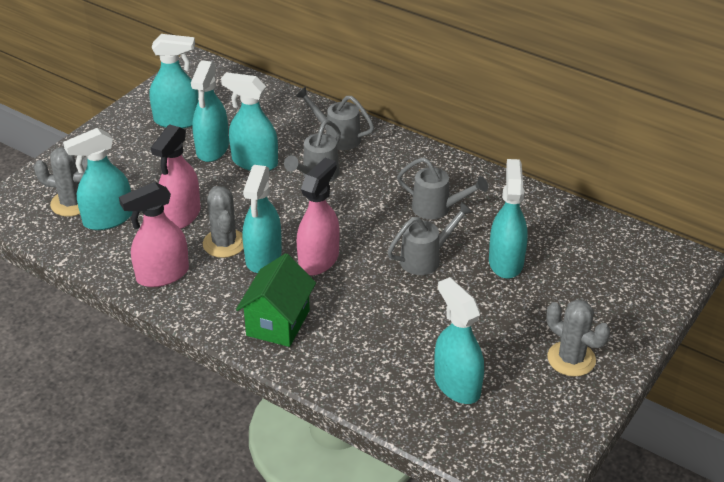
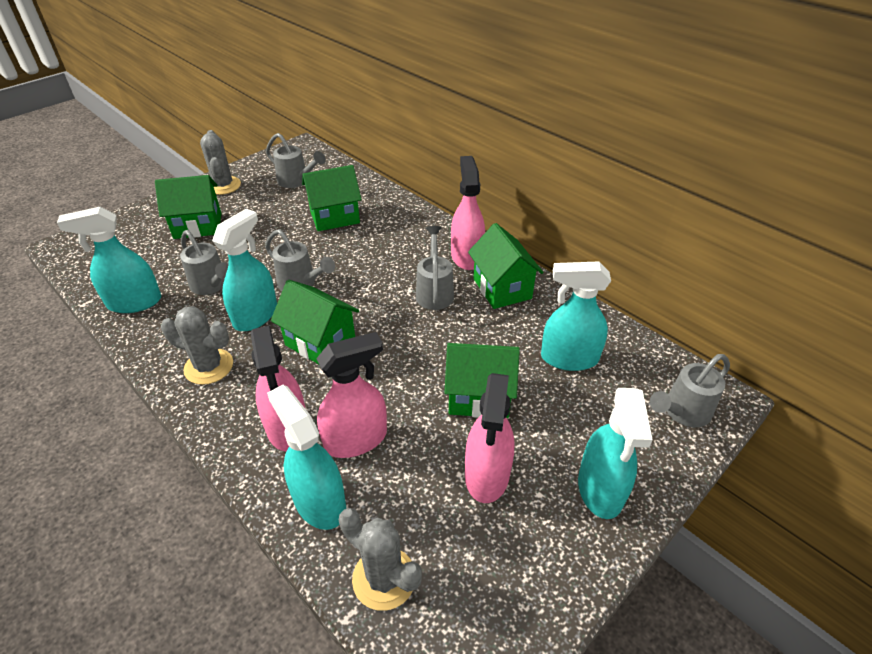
green house: 1 -> 5
grey watering can: 4 -> 5
pink spray bottle: 3 -> 4
turquoise spray bottle: 7 -> 5

